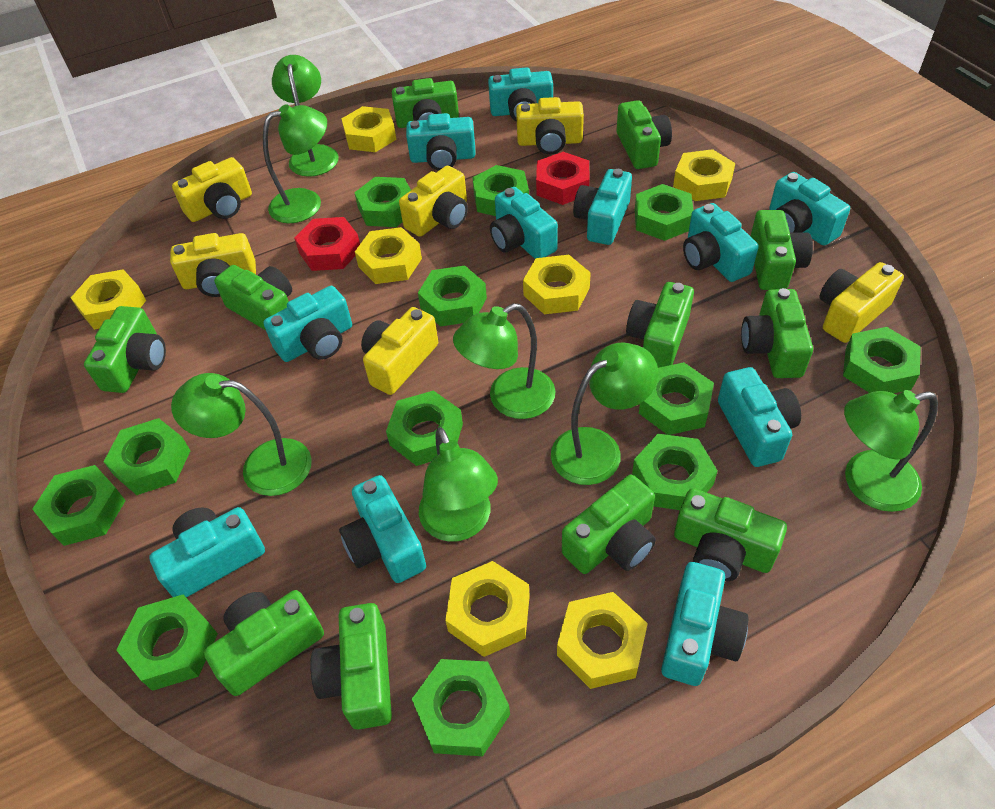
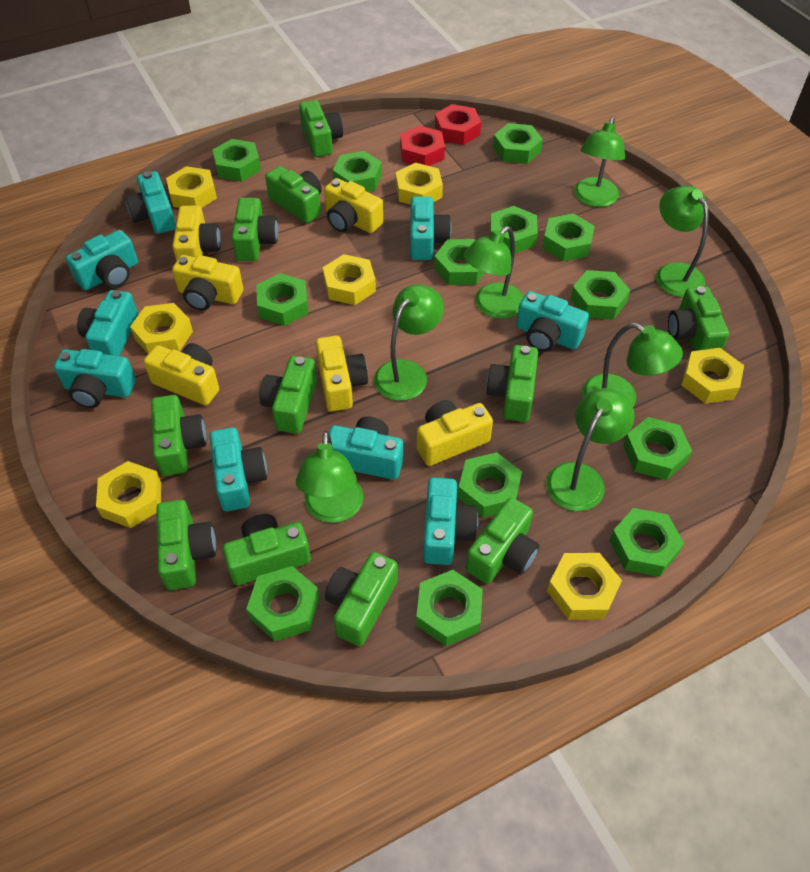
green nut: 12 -> 13
turquoise camera: 11 -> 9

